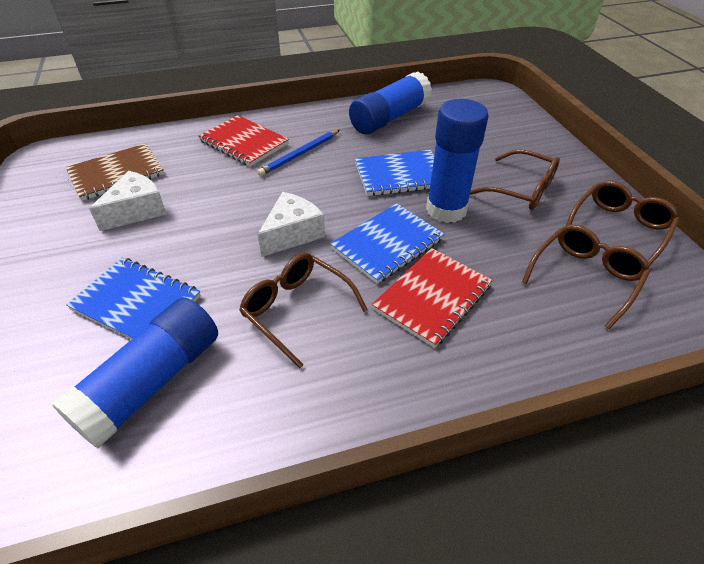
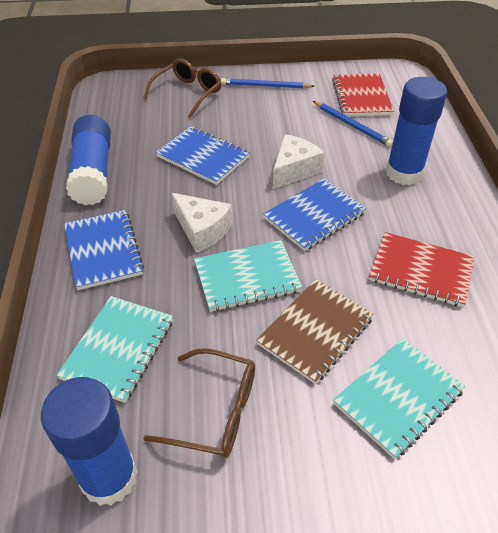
blue pencil: 1 -> 2
brown glasses: 4 -> 2
turquoise notebook: 0 -> 3

